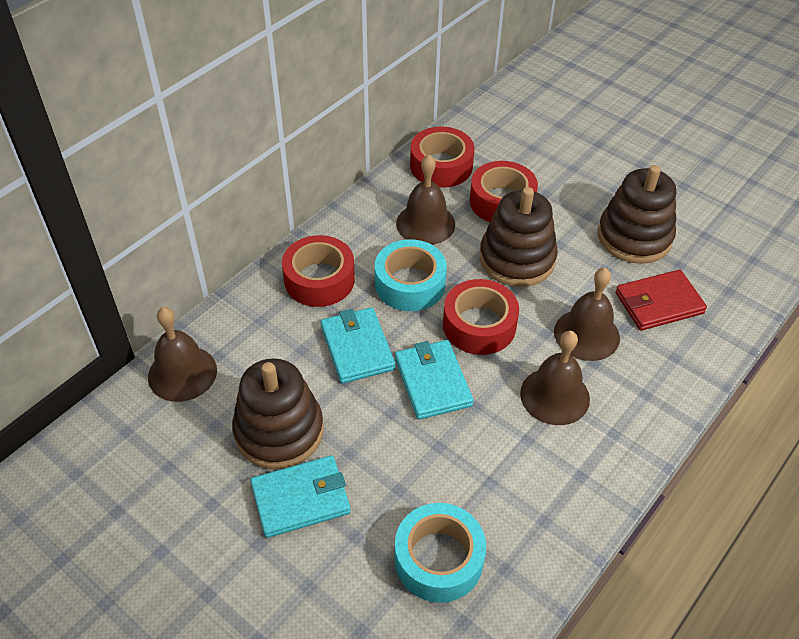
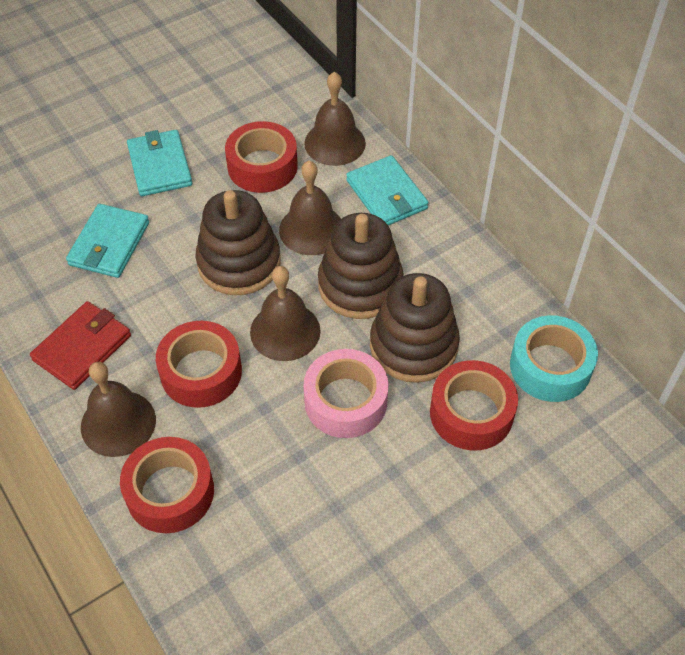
pink tape: 0 -> 1
turquoise tape: 2 -> 1

